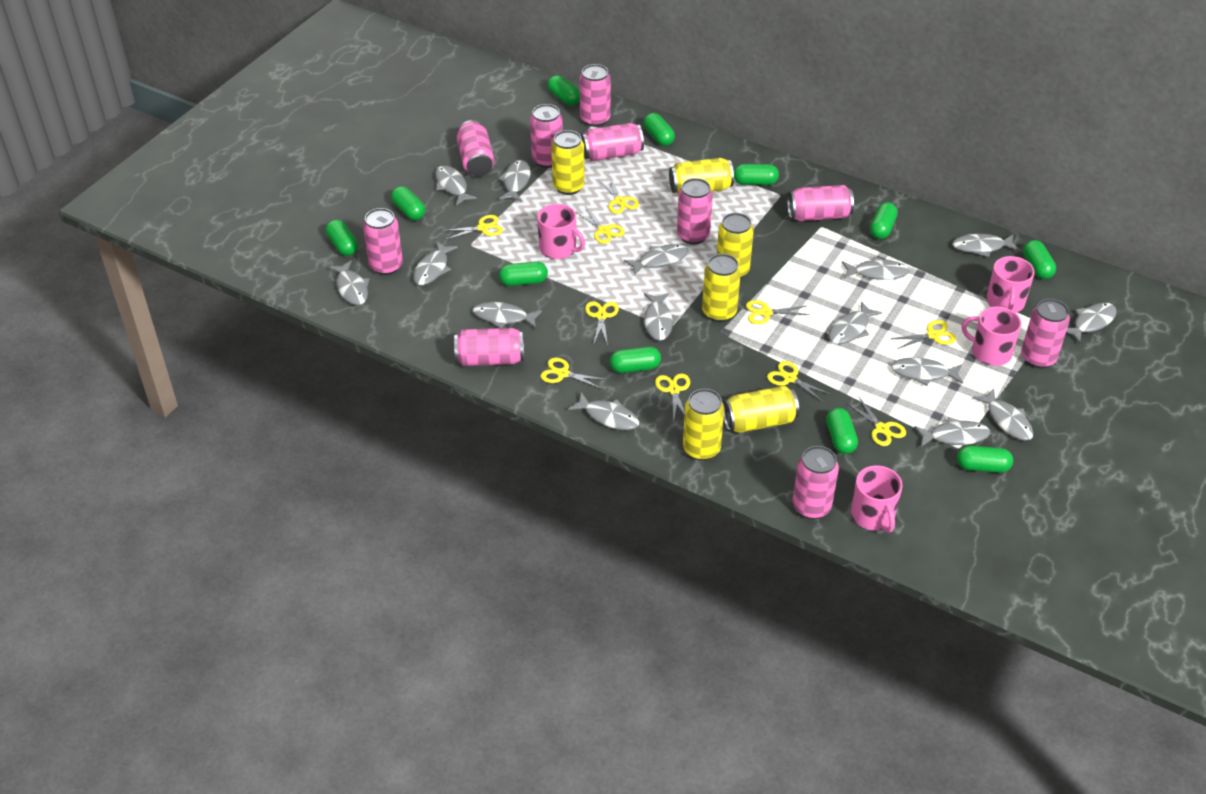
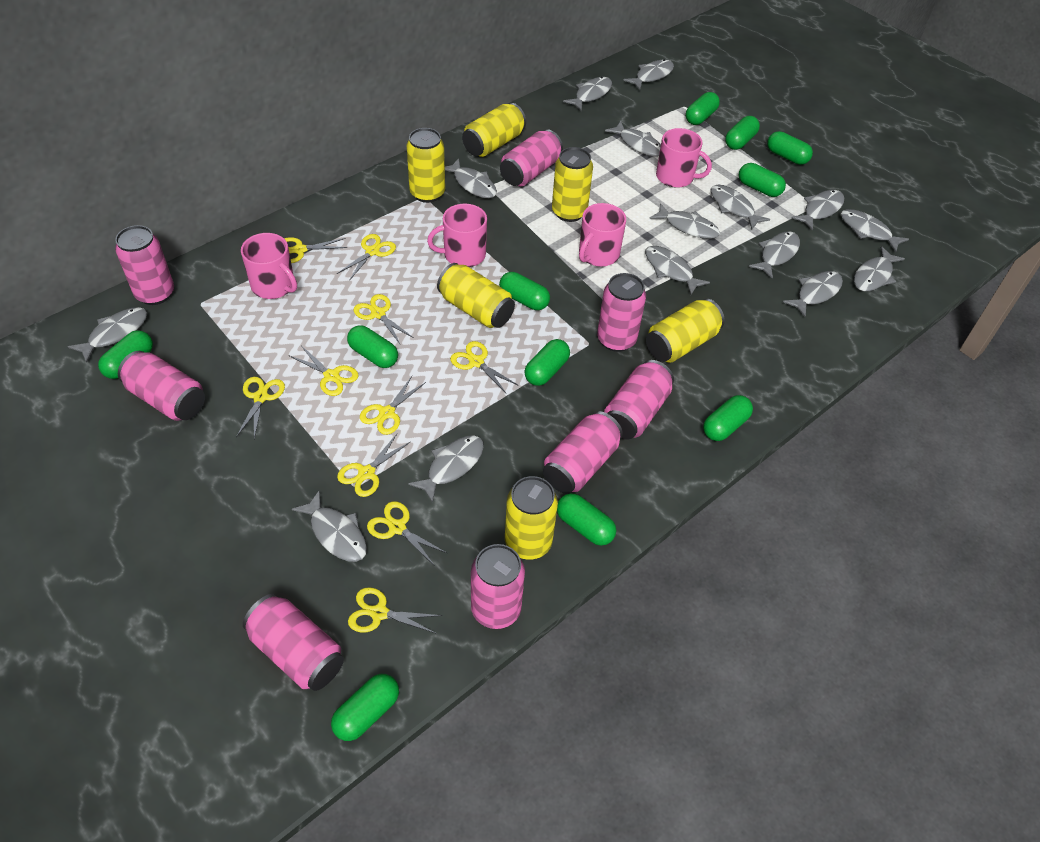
pink can: 10 -> 8

